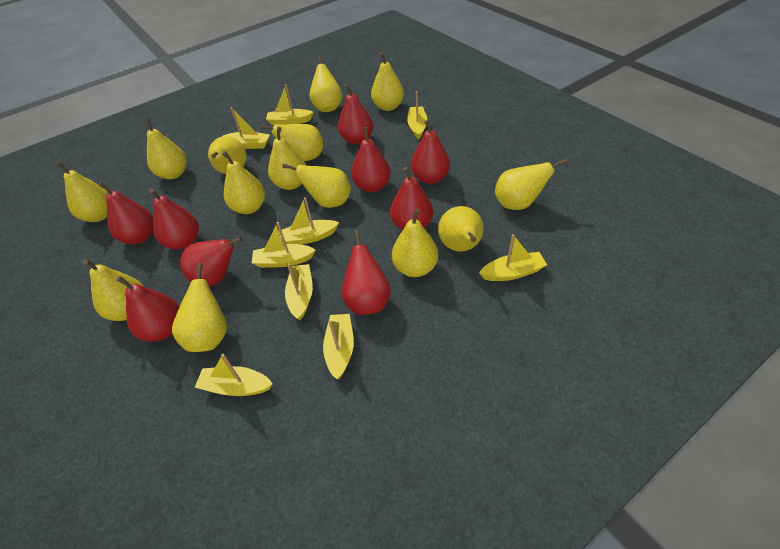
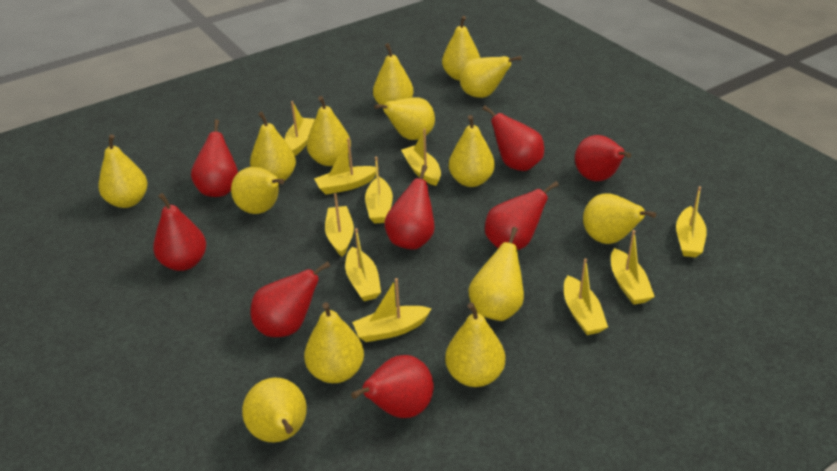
red pear: 9 -> 8
yellow boat: 9 -> 10

